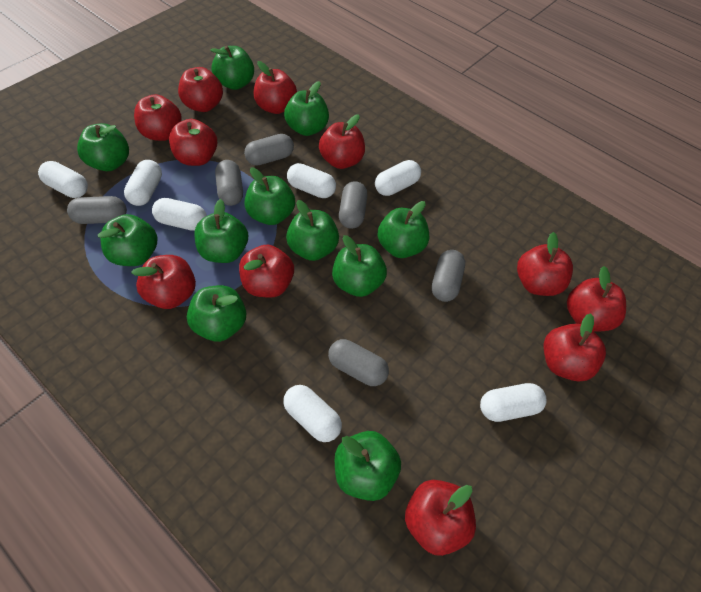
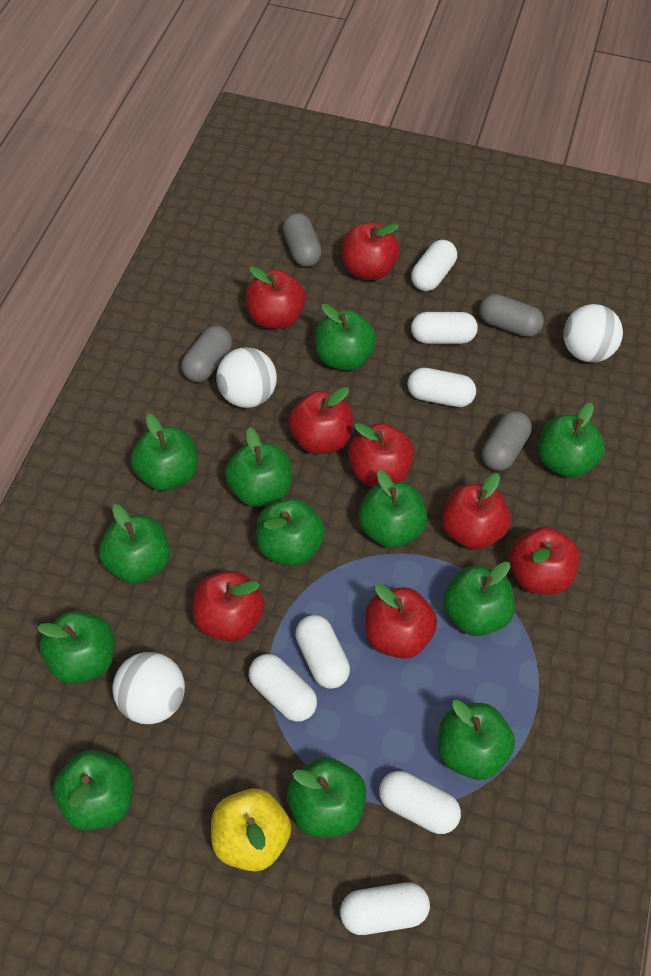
green apple: 11 -> 12
grey capsule: 6 -> 4
red apple: 11 -> 8
white ball: 0 -> 3
yellow apple: 0 -> 1

